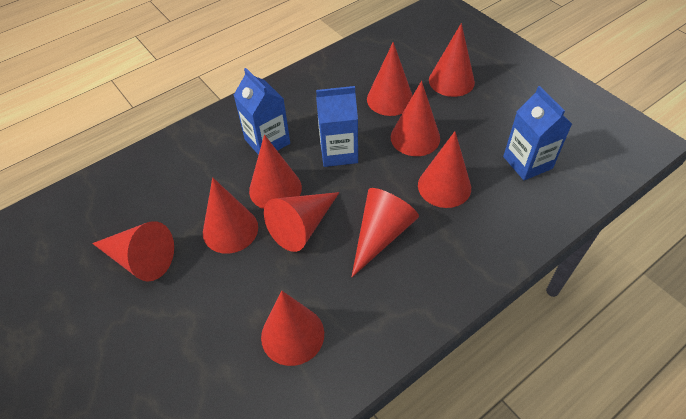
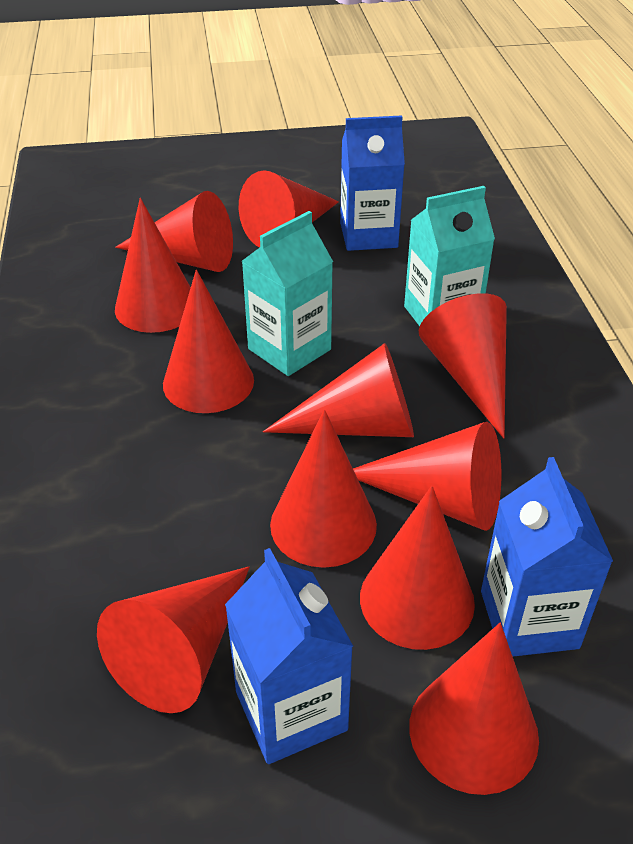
red cone: 10 -> 11
turquoise carton: 0 -> 2

